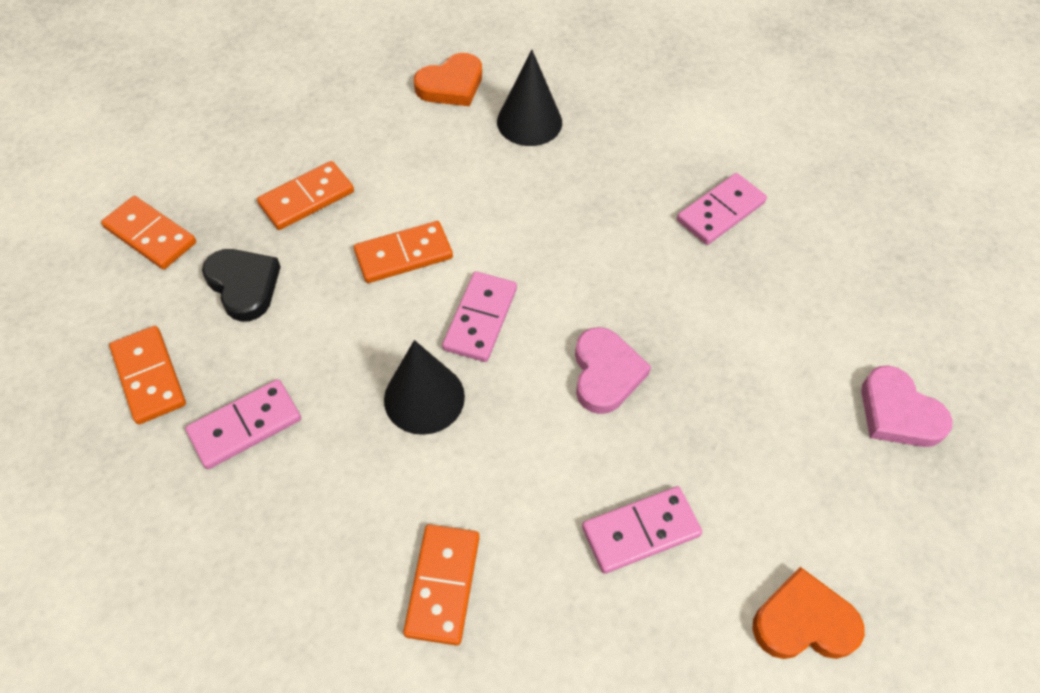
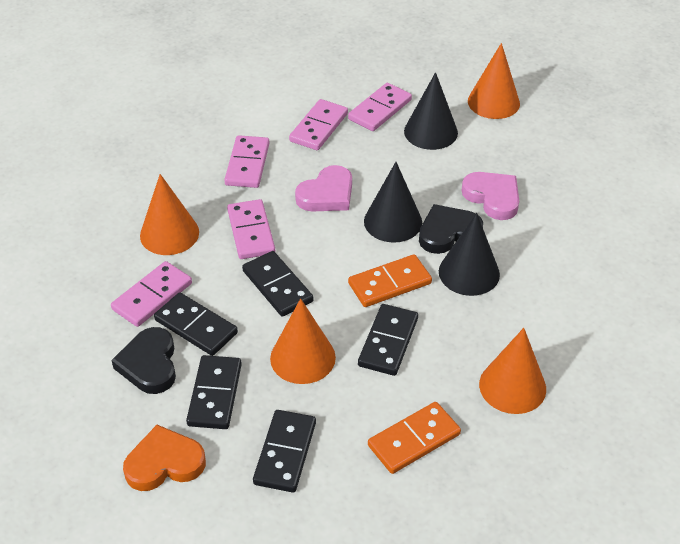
black cone: 2 -> 3
black domino: 0 -> 5
black heart: 1 -> 2
orange cone: 0 -> 4
orange domino: 5 -> 2
orange heart: 2 -> 1
pink domino: 4 -> 5

